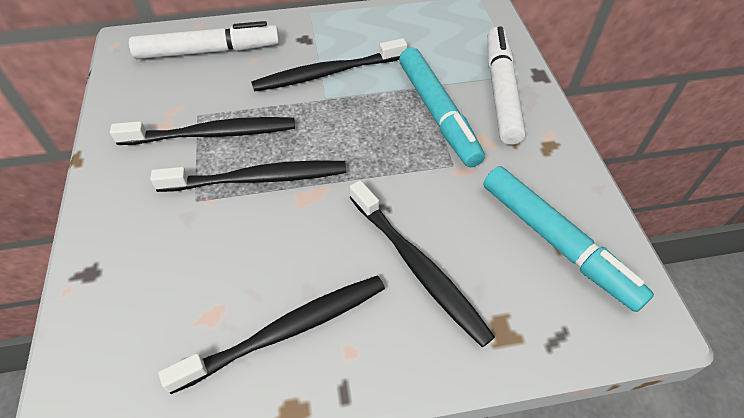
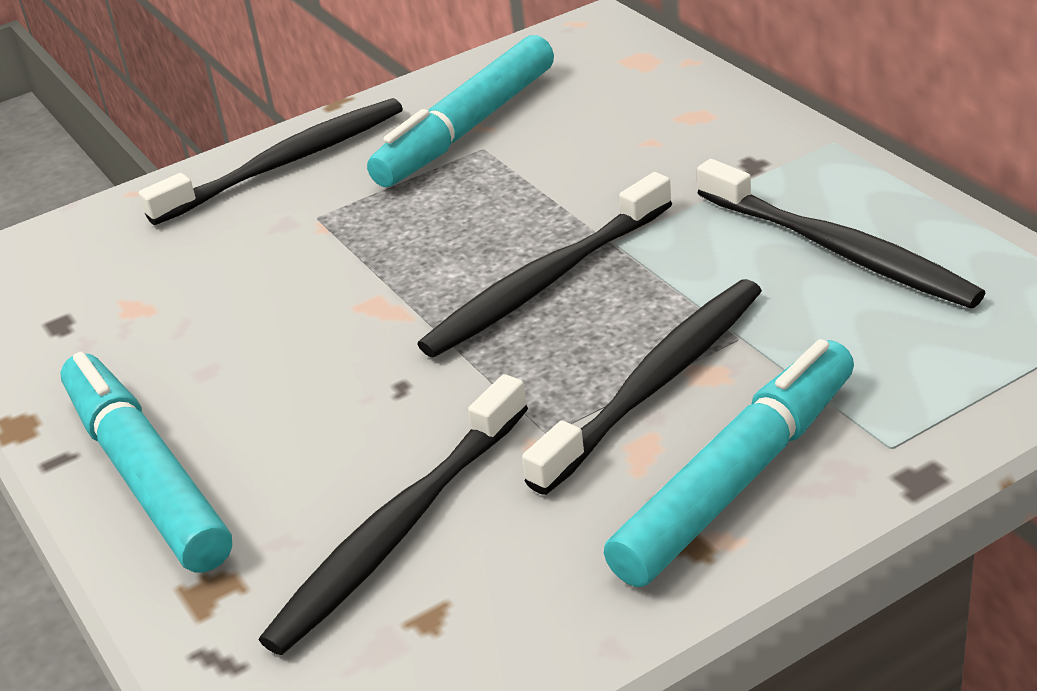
turquoise marker: 2 -> 3
white marker: 2 -> 0

